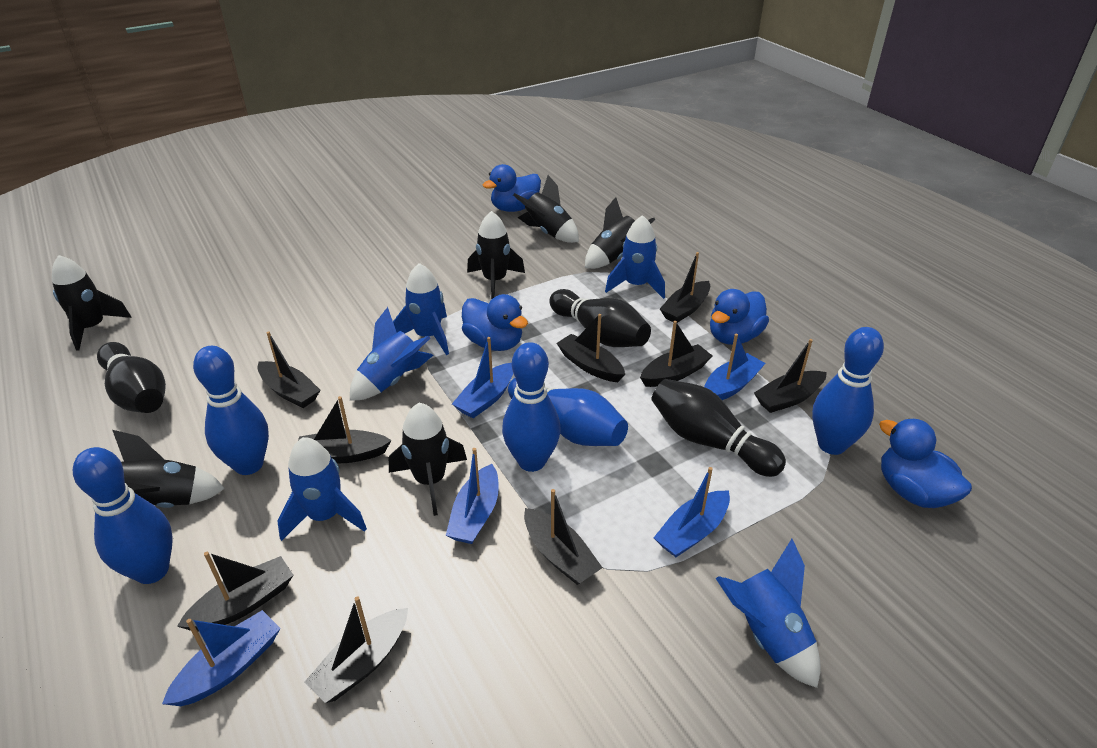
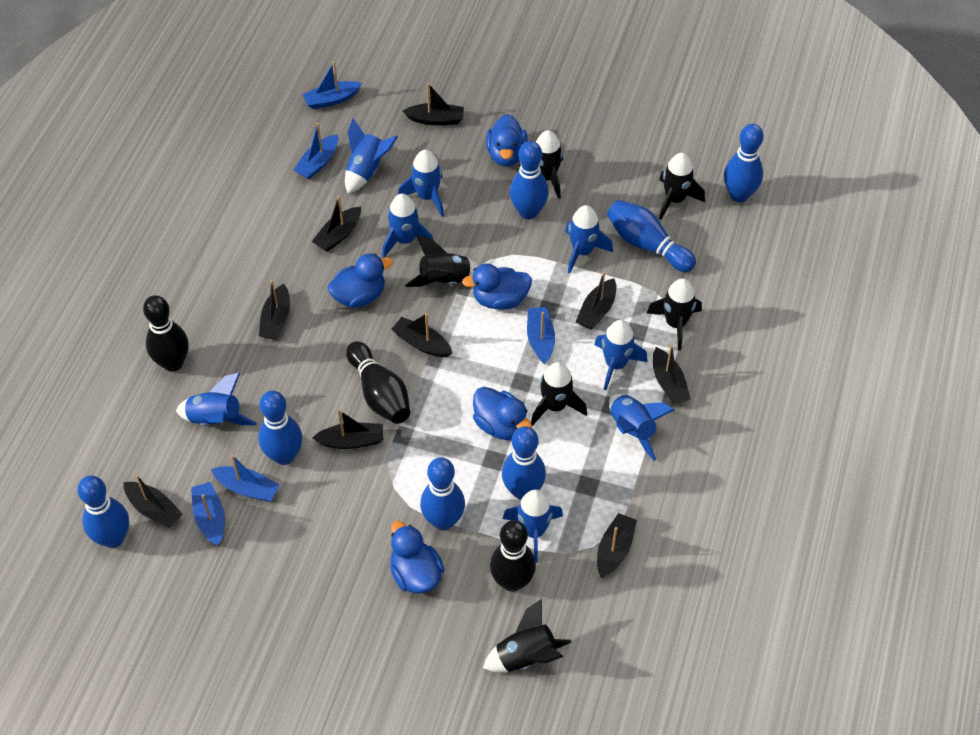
blue bowling pin: 5 -> 7
blue duck: 4 -> 5
blue rocket: 5 -> 8

